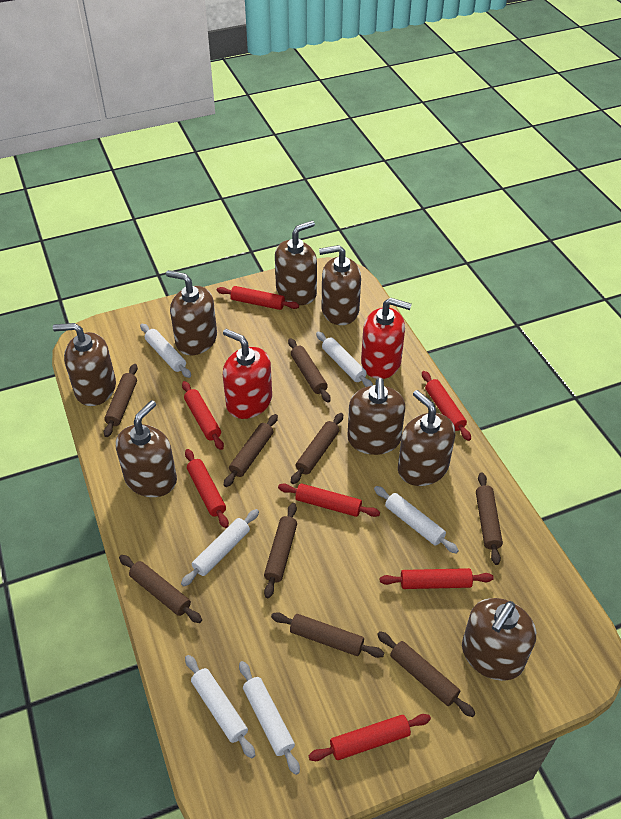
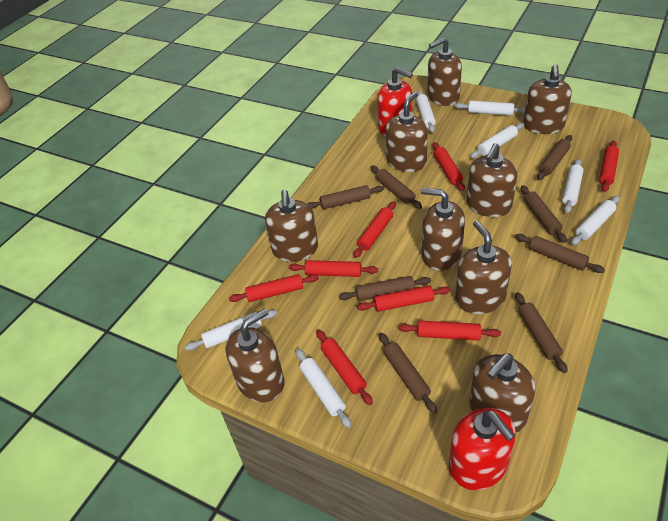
brown rolling pin: 9 -> 8
brown soap dispenser: 8 -> 9
red rolling pin: 7 -> 8
white rolling pin: 6 -> 7

